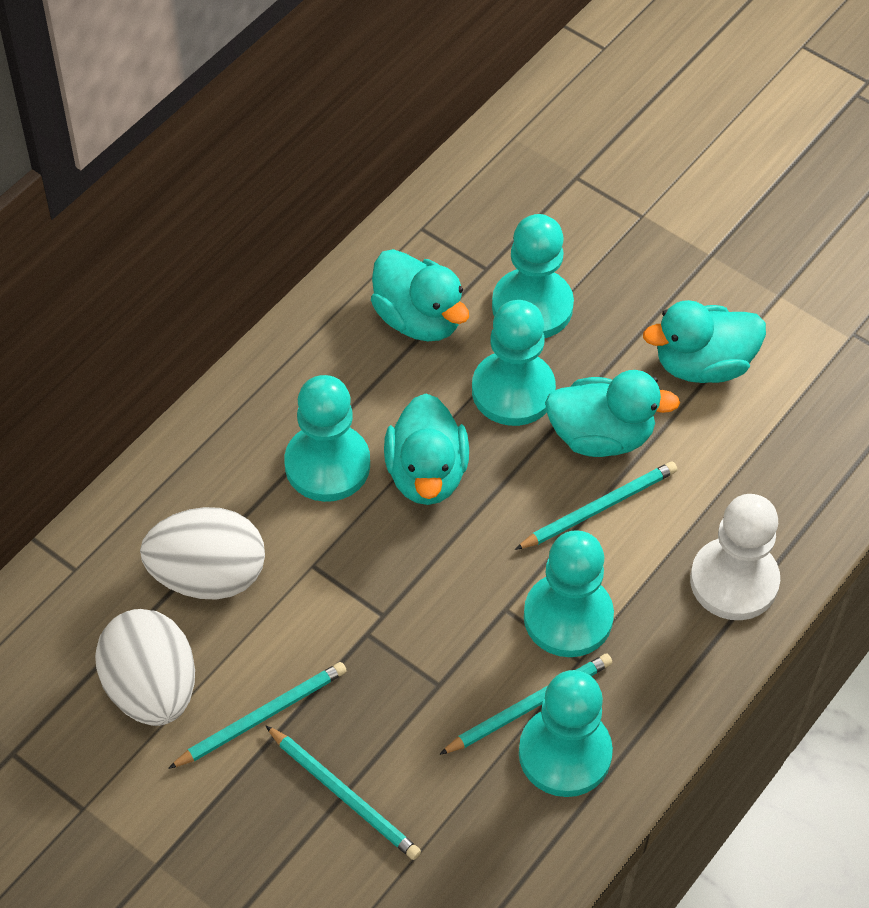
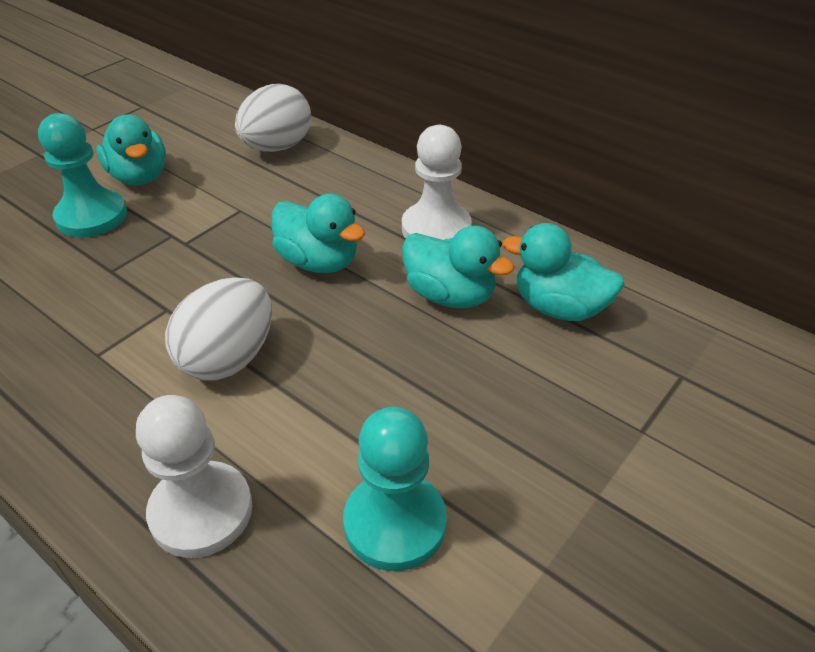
turquoise pawn: 5 -> 2
turquoise pencil: 4 -> 0
white pawn: 1 -> 2

